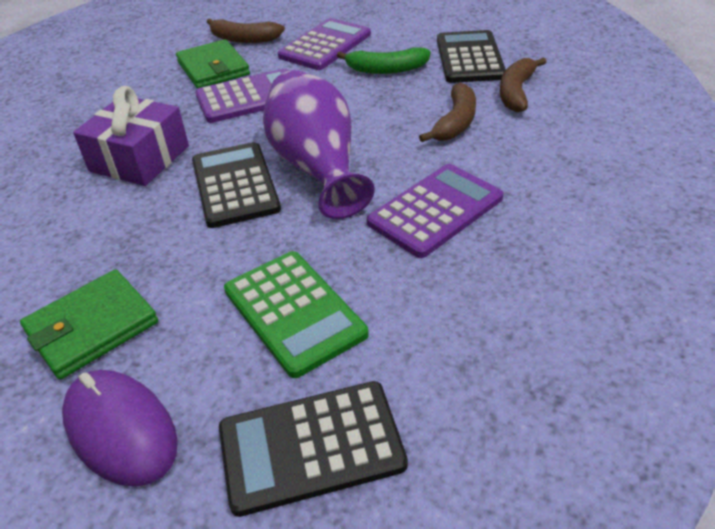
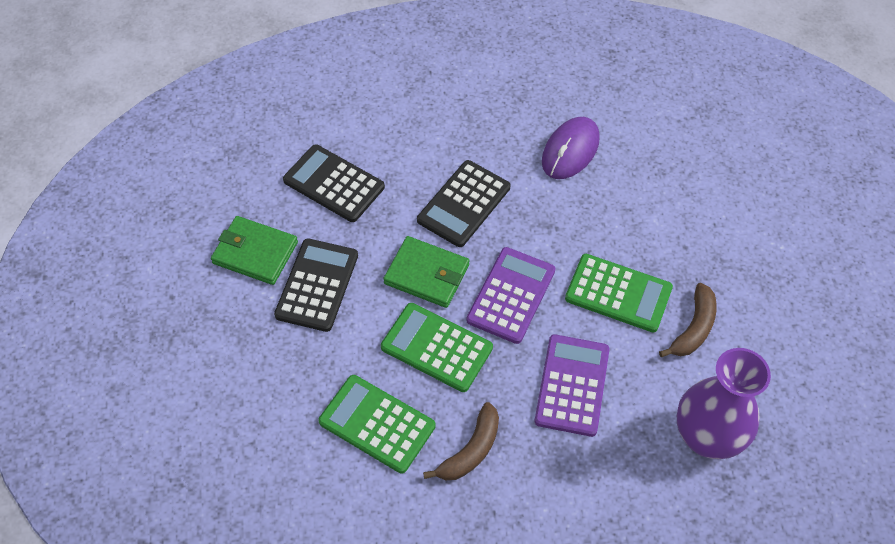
brown banana: 3 -> 2
green banana: 1 -> 0
green calculator: 1 -> 3
purple calculator: 3 -> 2
purple gift: 1 -> 0

